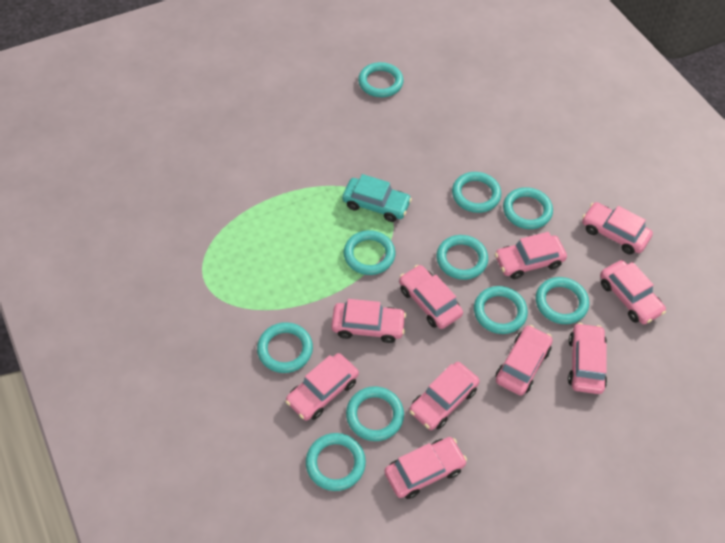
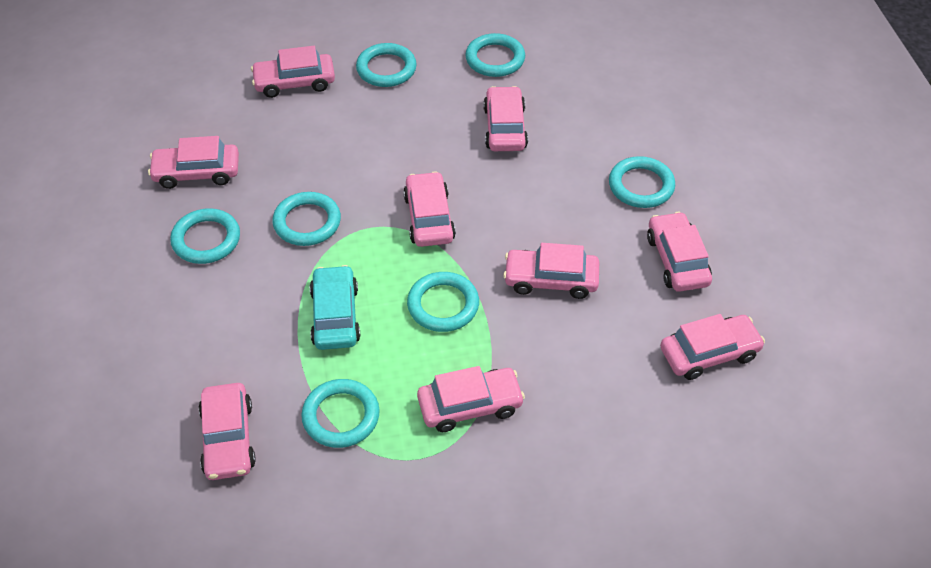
pink car: 10 -> 9
turquoise ring: 10 -> 7

